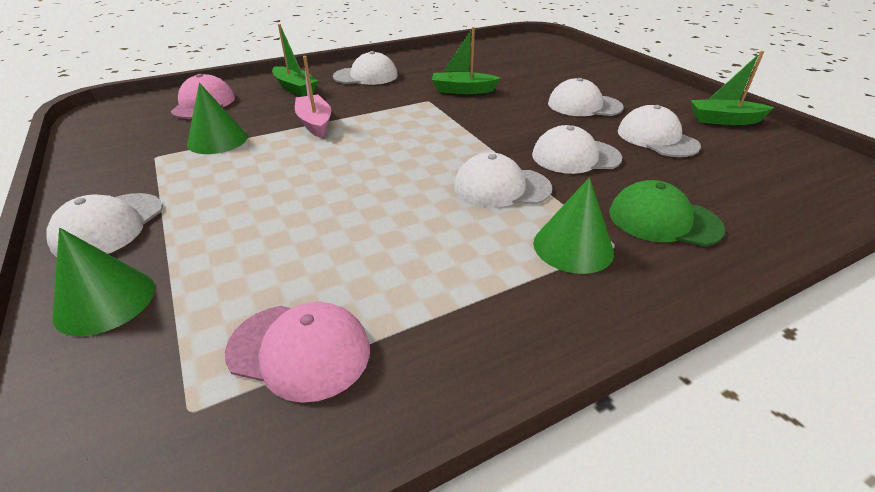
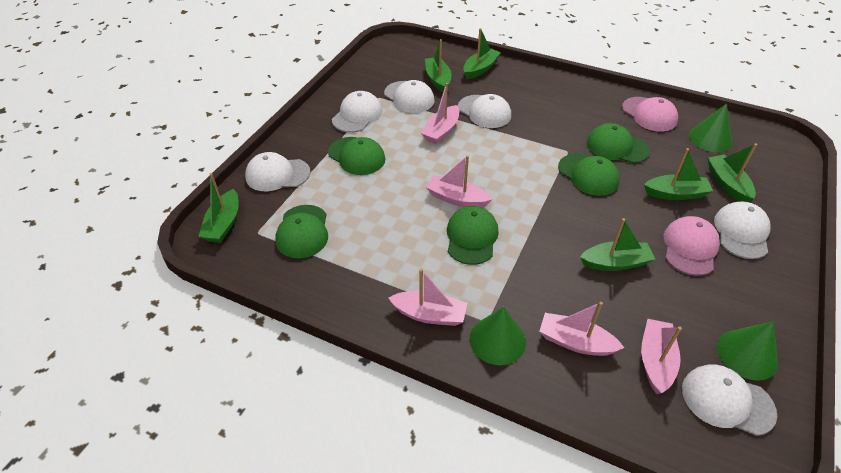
green boat: 3 -> 6
green cap: 1 -> 5
pink boat: 1 -> 5

